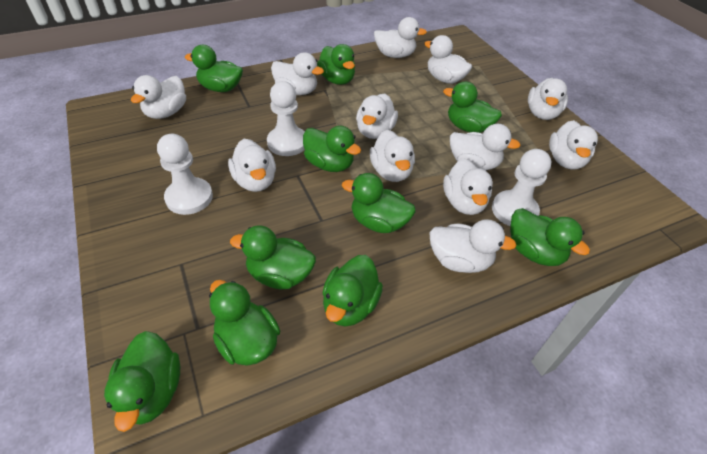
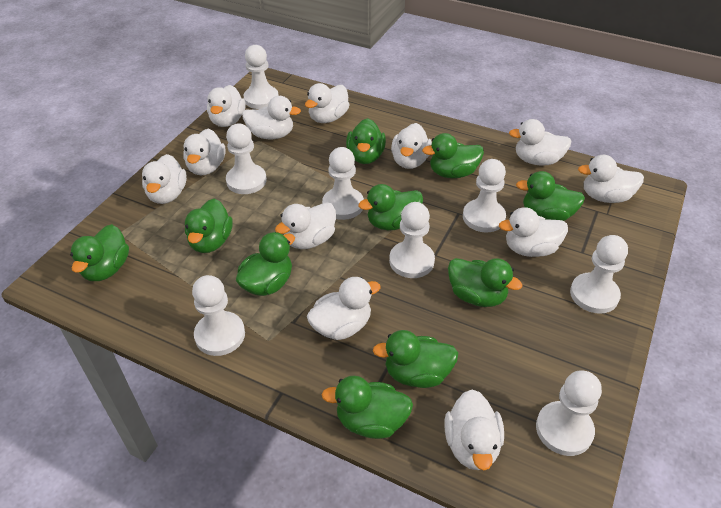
white pawn: 3 -> 8

